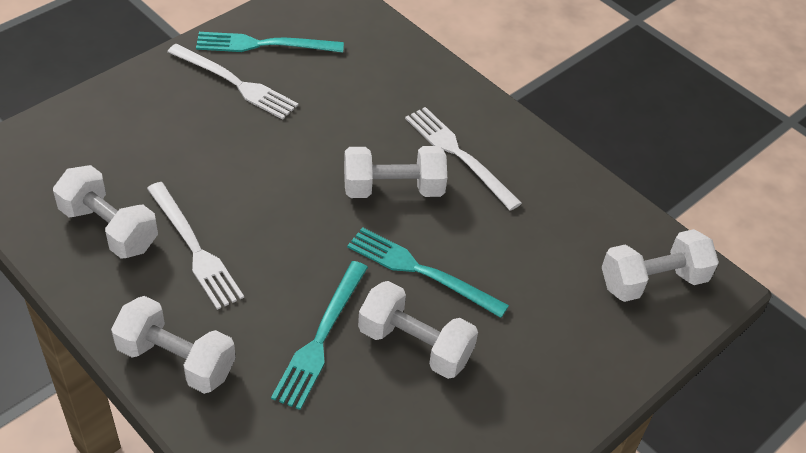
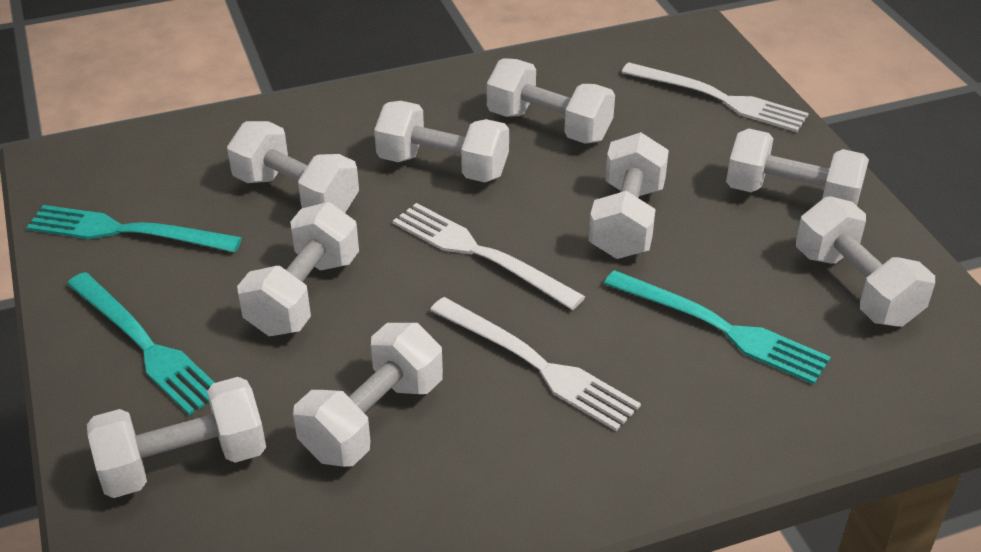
white dumbbell: 5 -> 9

